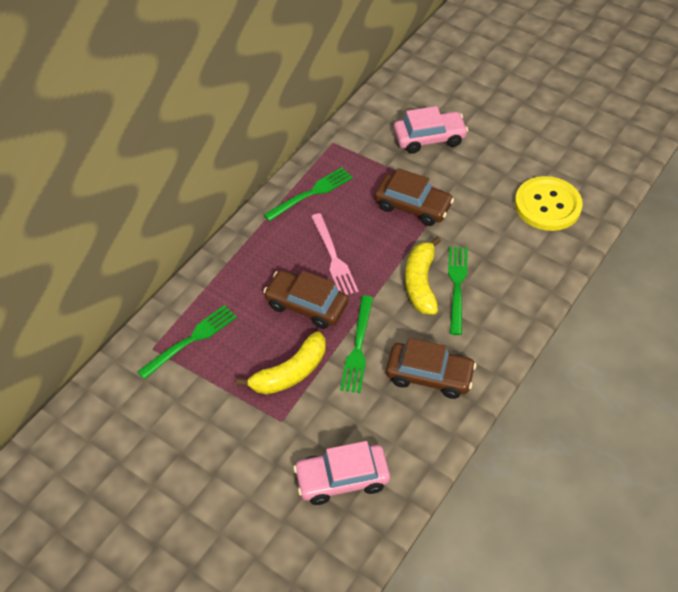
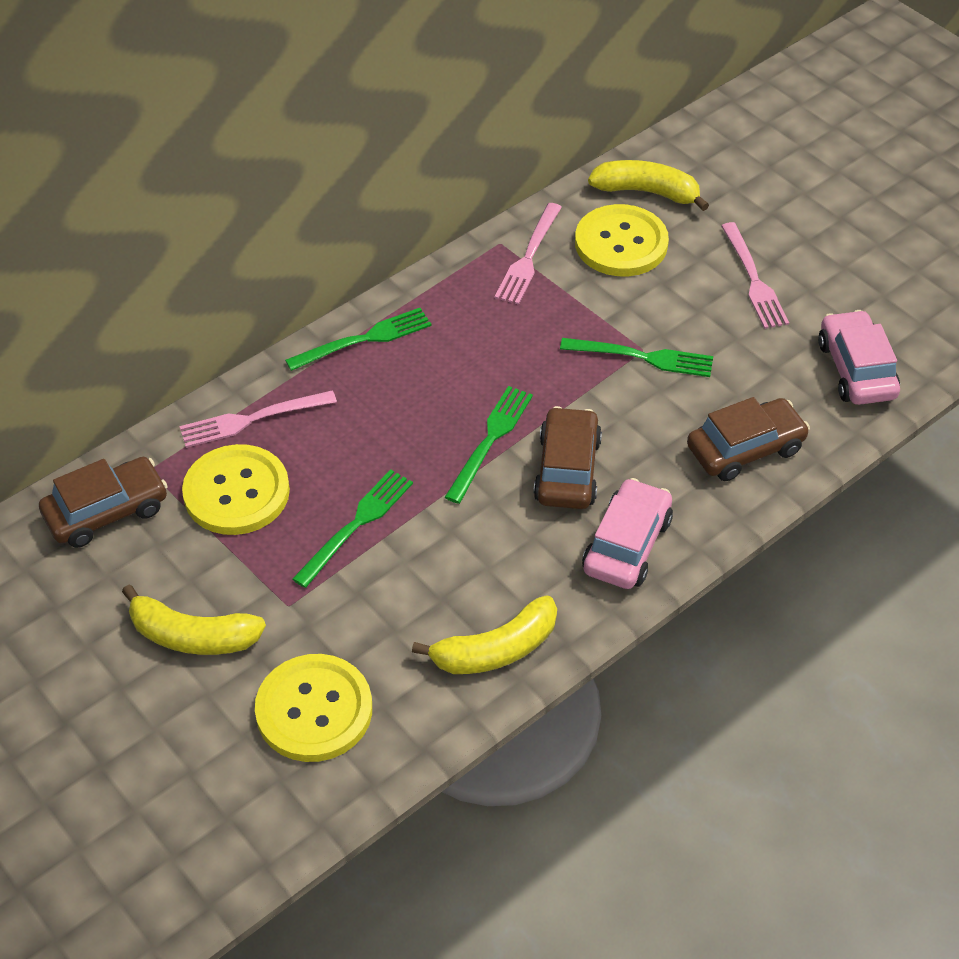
pink fork: 1 -> 3
yellow banana: 2 -> 3
yellow button: 1 -> 3

